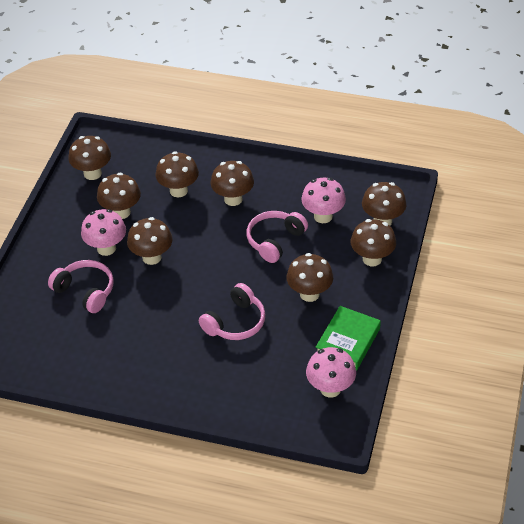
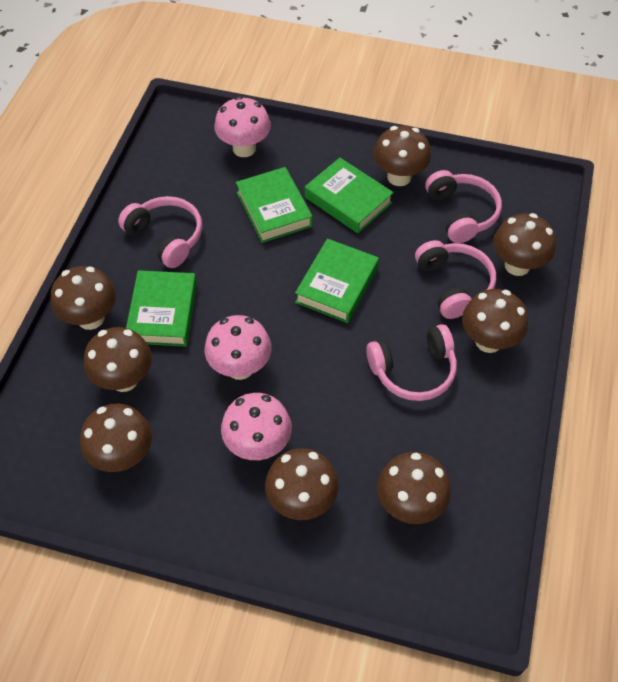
green book: 1 -> 4
pink headphones: 3 -> 4

